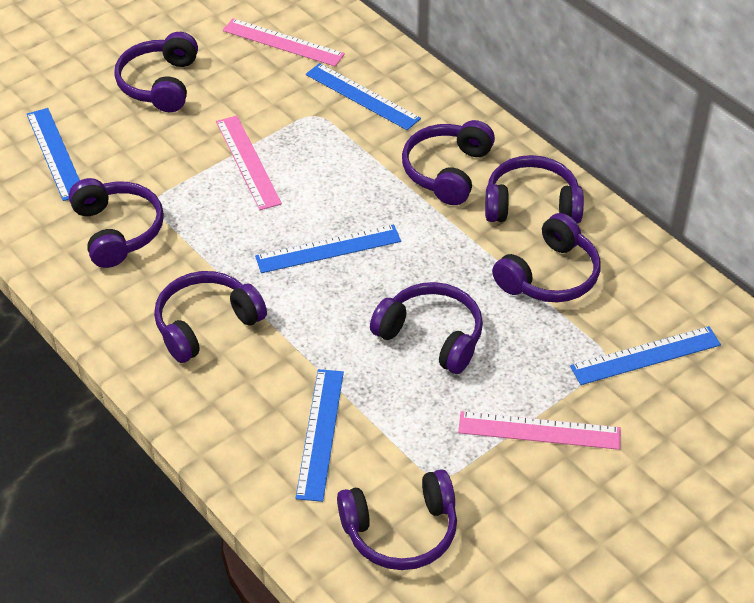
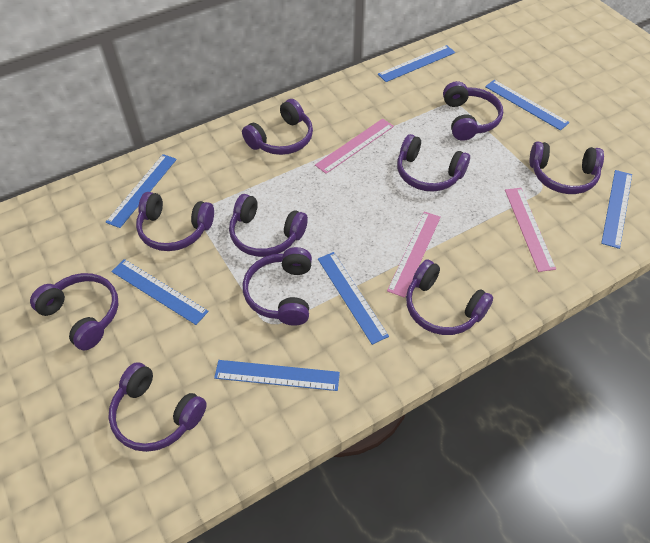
blue ruler: 5 -> 7
purple headphones: 8 -> 10

